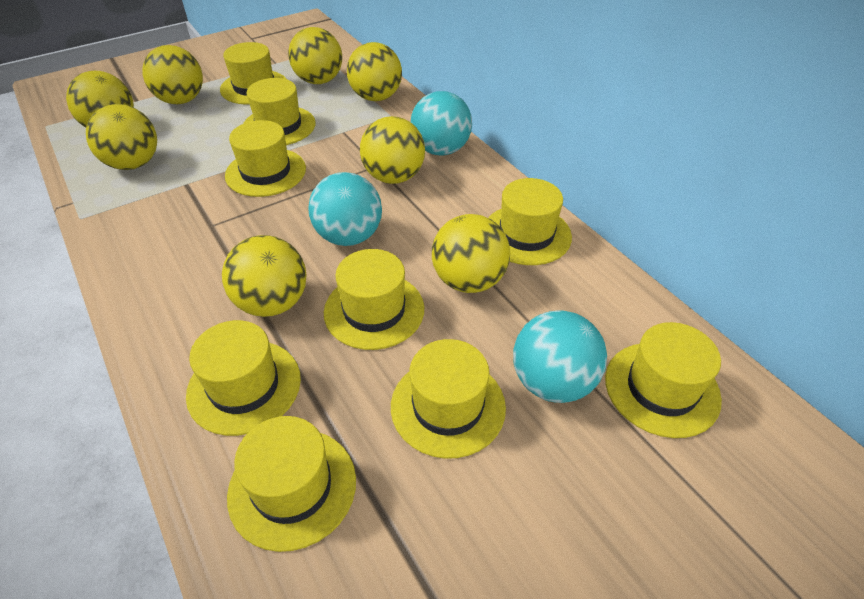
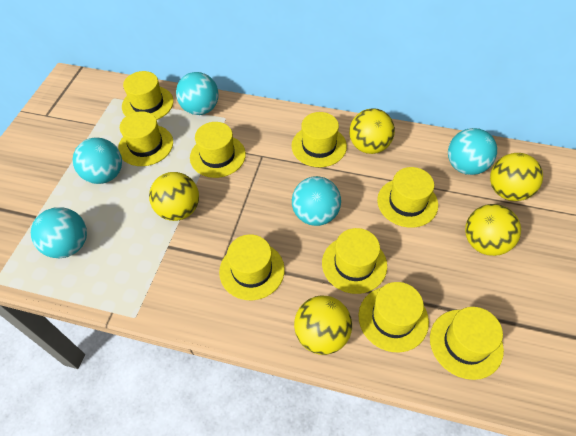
turquoise ball: 3 -> 5
yellow ball: 8 -> 5

